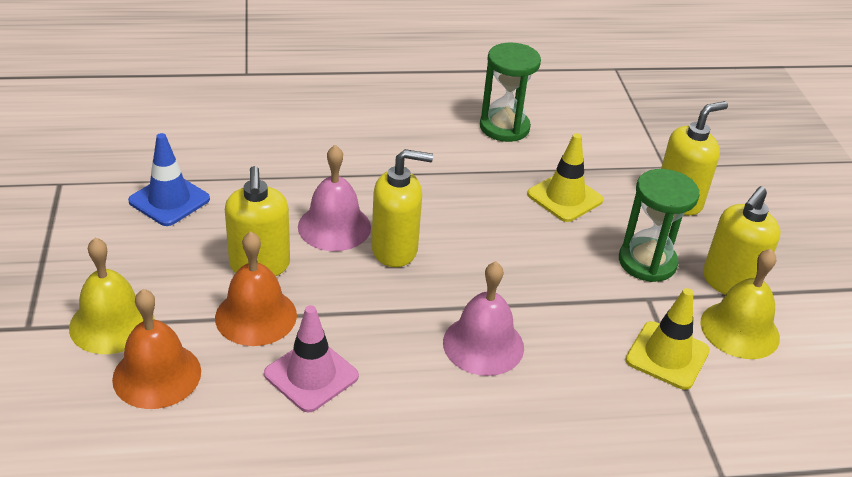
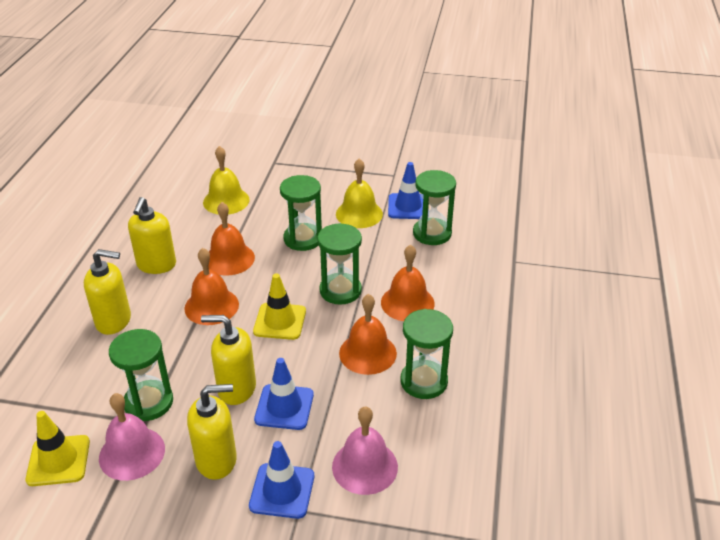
blue traffic cone: 1 -> 3
green hourglass: 2 -> 5
orange bell: 2 -> 4
pink traffic cone: 1 -> 0

